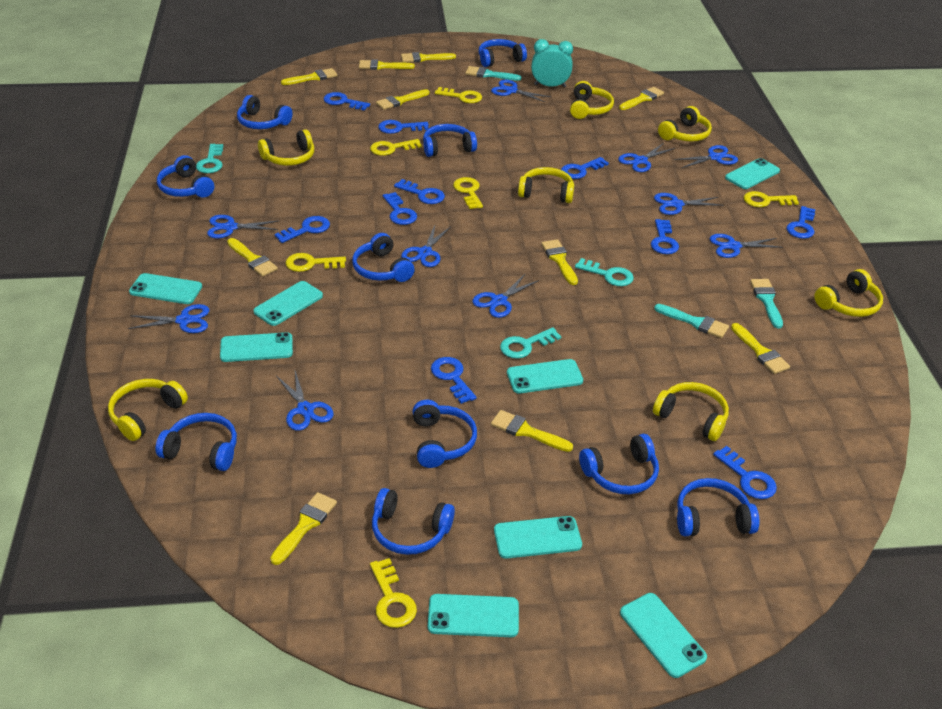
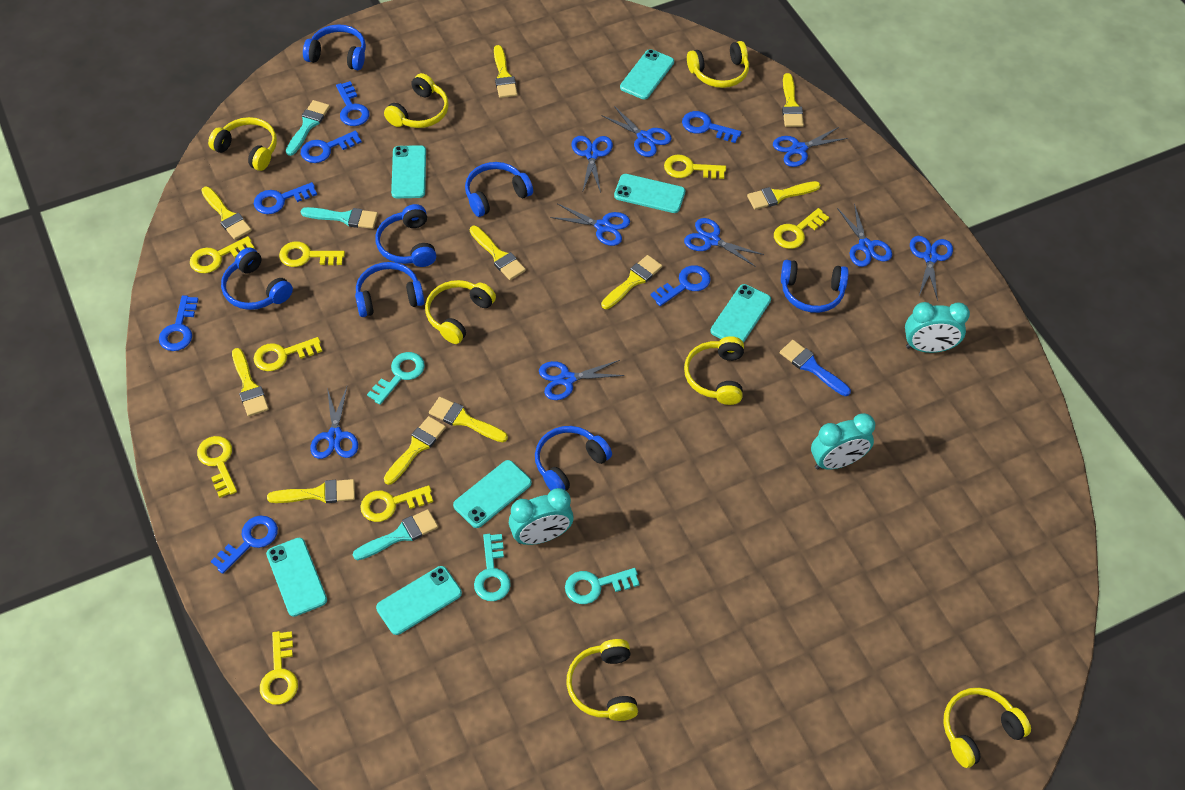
blue brush: 0 -> 1
blue headphones: 10 -> 7
blue key: 10 -> 7
blue scissors: 10 -> 9
turquoise clock: 1 -> 3
turquoise phone: 8 -> 7
yellow key: 6 -> 8

